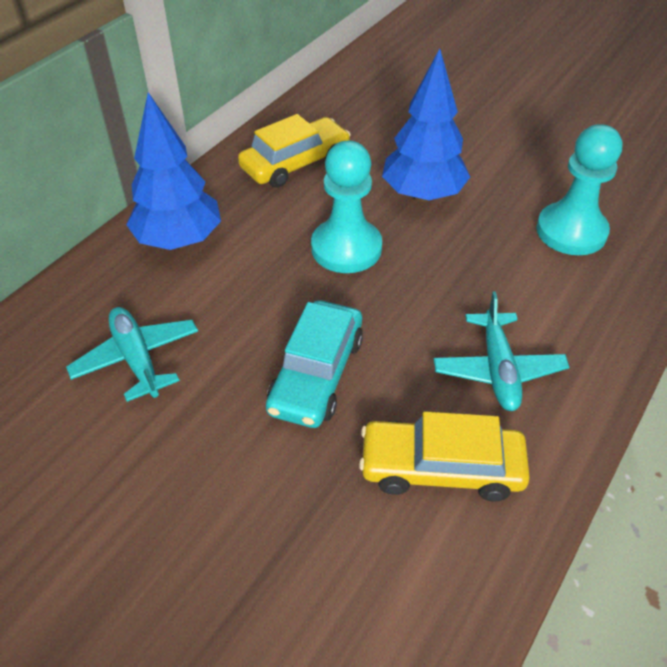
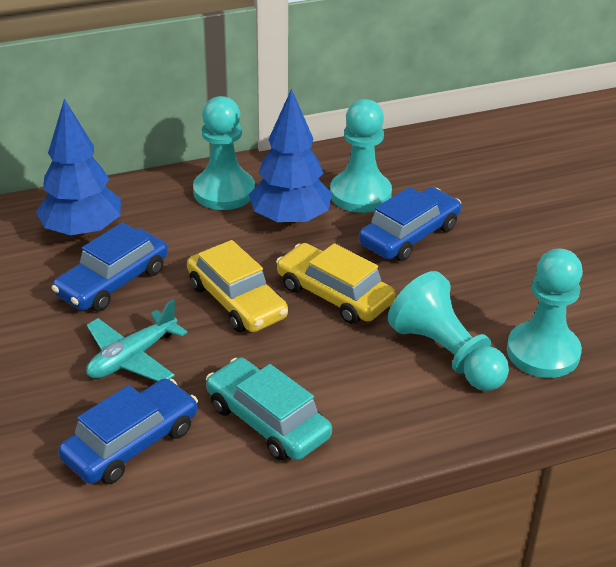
blue car: 0 -> 3
turquoise pawn: 2 -> 4
turquoise plane: 2 -> 1

